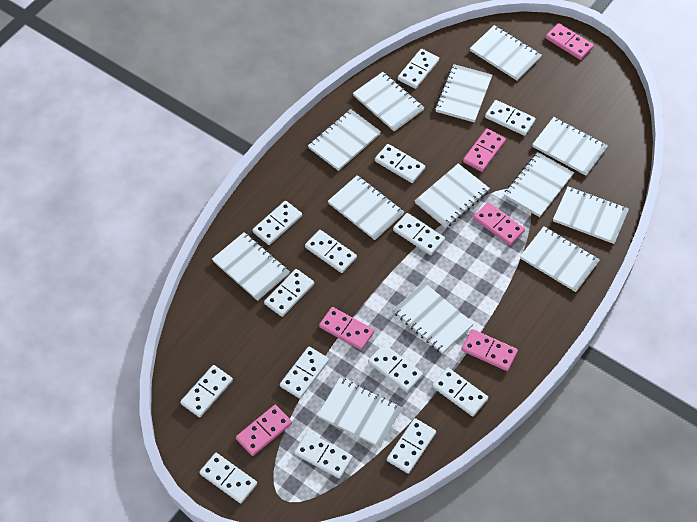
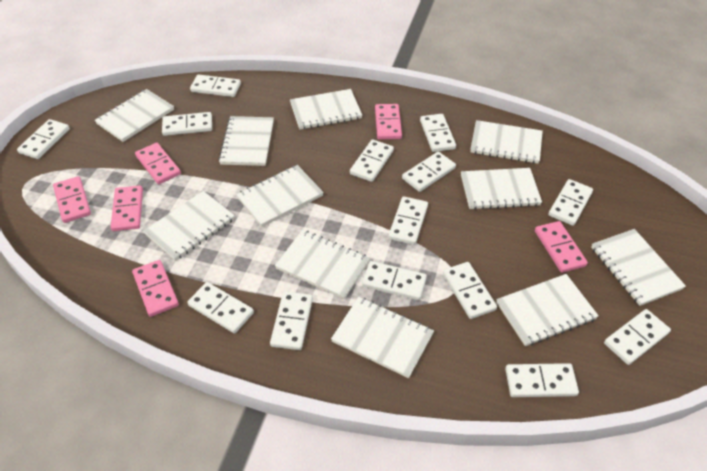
white notebook: 13 -> 11

